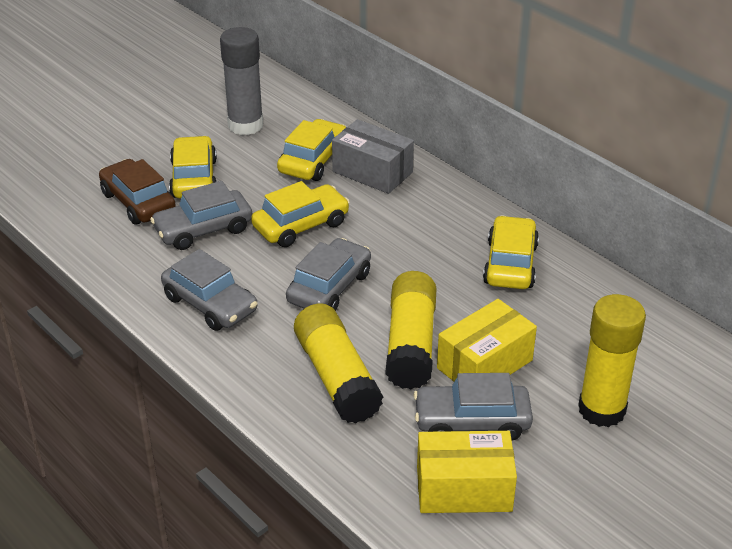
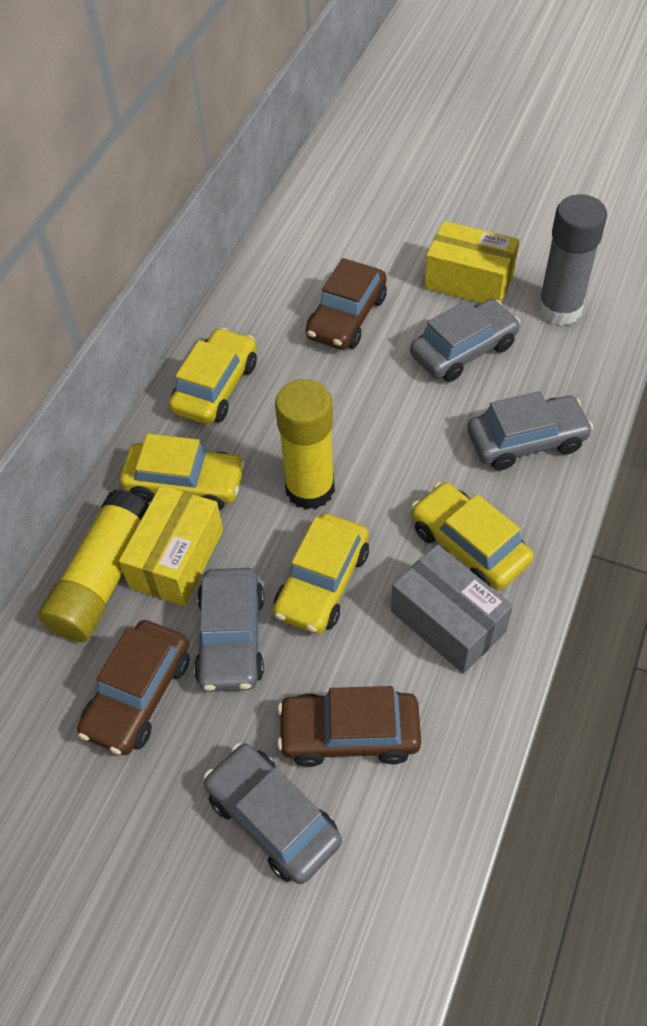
brown car: 1 -> 3
yellow glue stick: 3 -> 2

